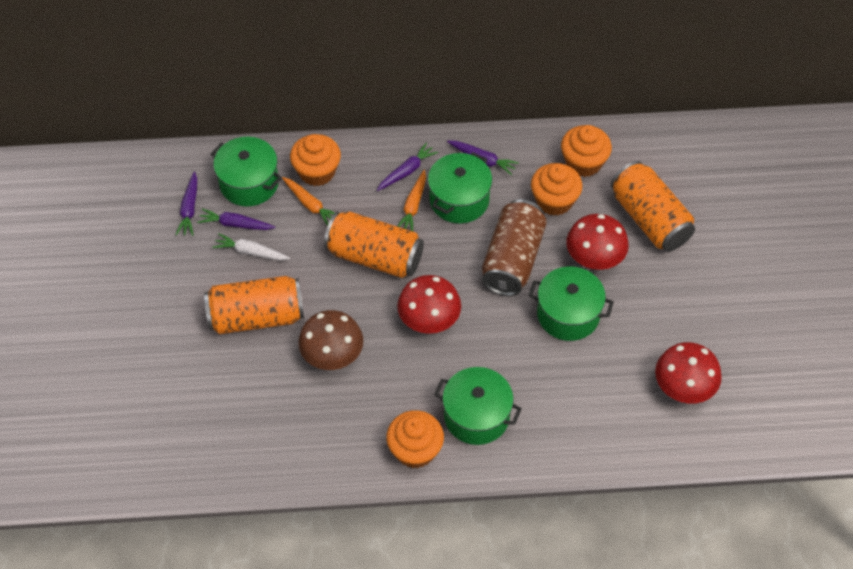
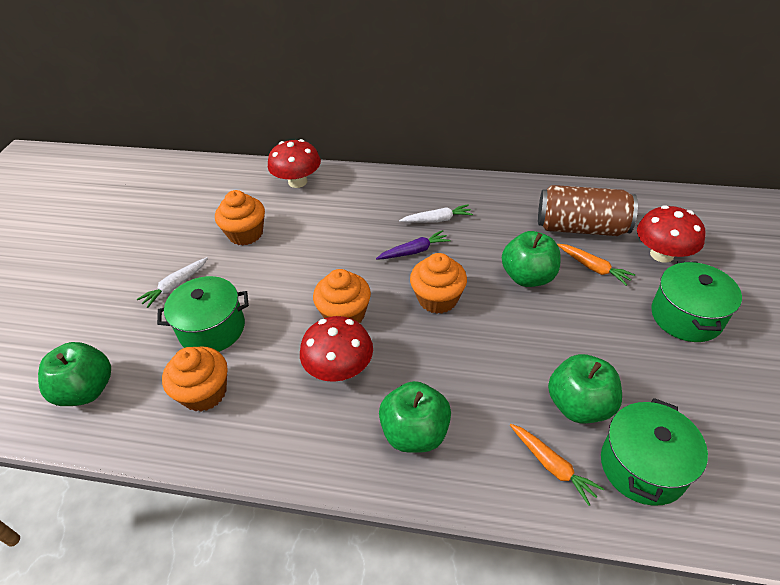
brown mushroom: 1 -> 0
green apple: 0 -> 4
green pot: 4 -> 3
orange can: 3 -> 0
purple carrot: 4 -> 1
white carrot: 1 -> 2

